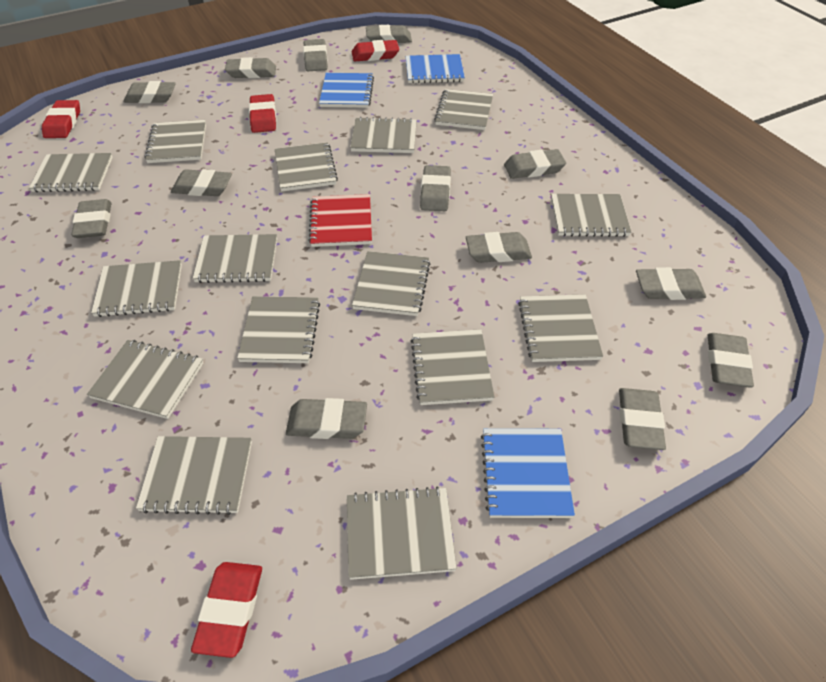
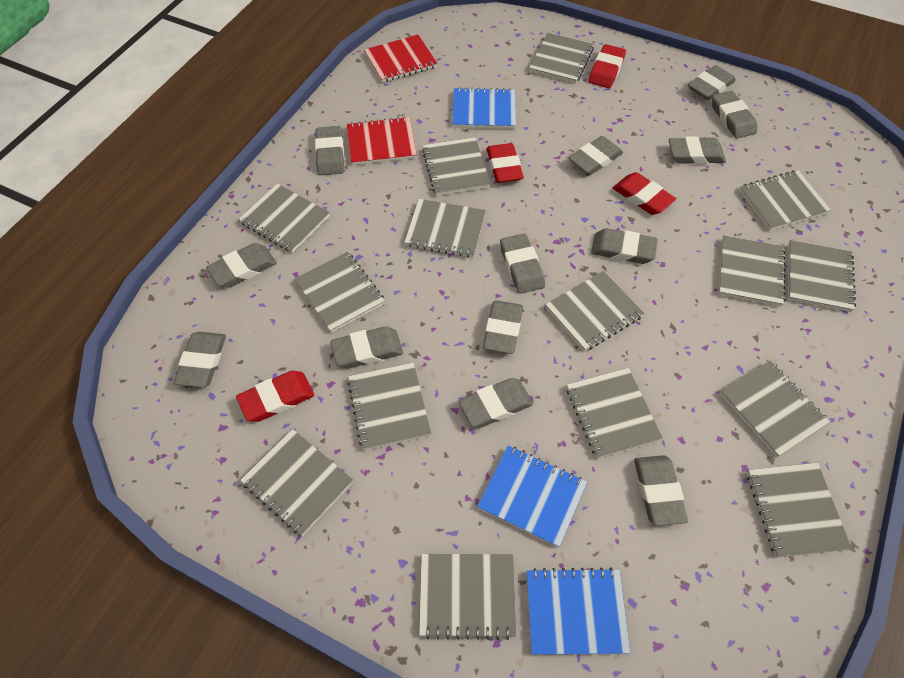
red notebook: 1 -> 2

